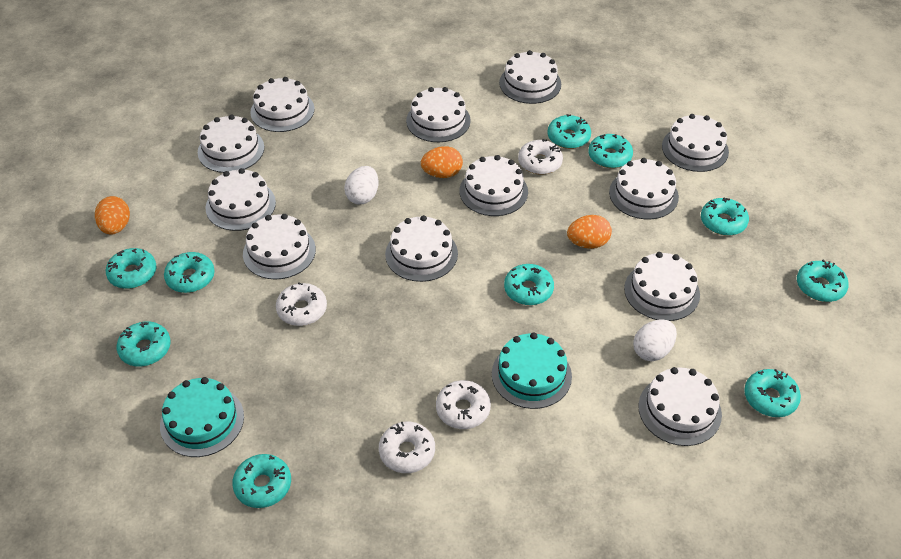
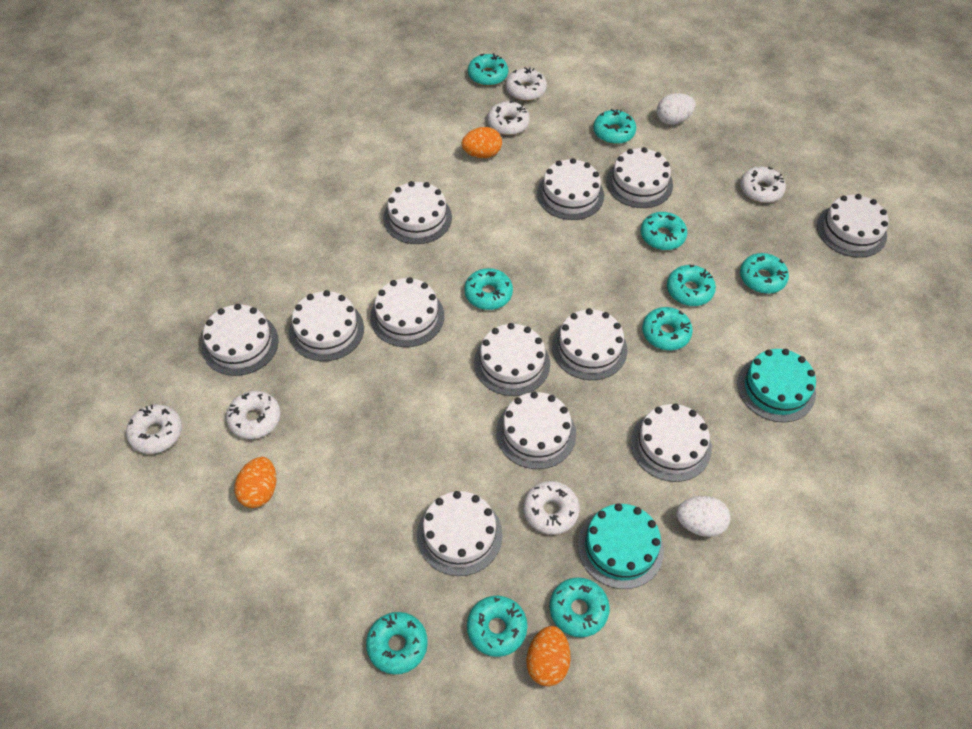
white donut: 4 -> 6

